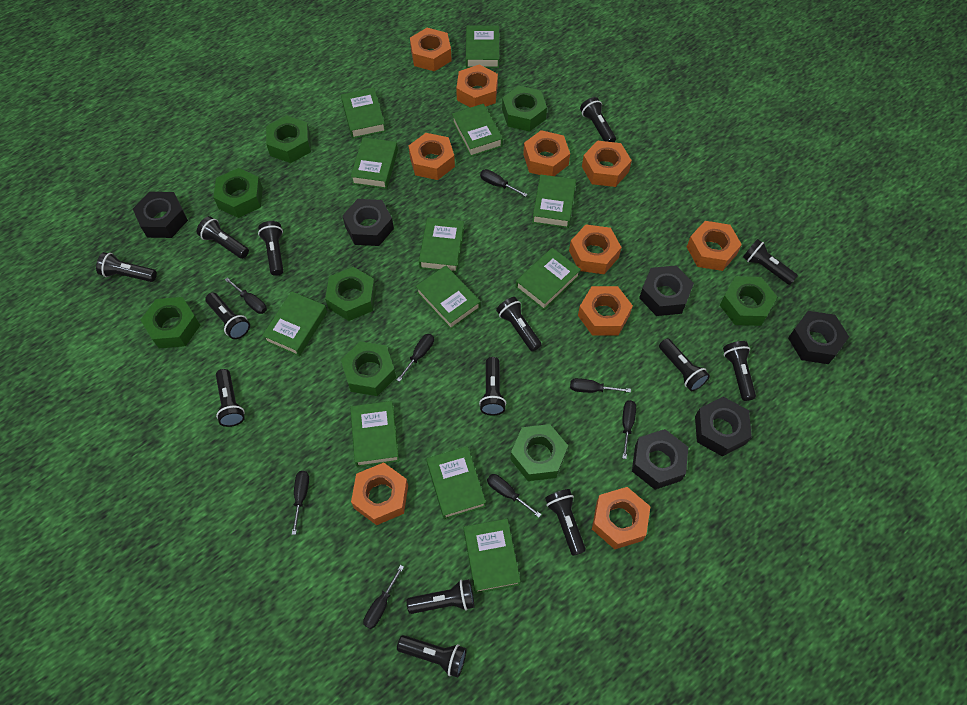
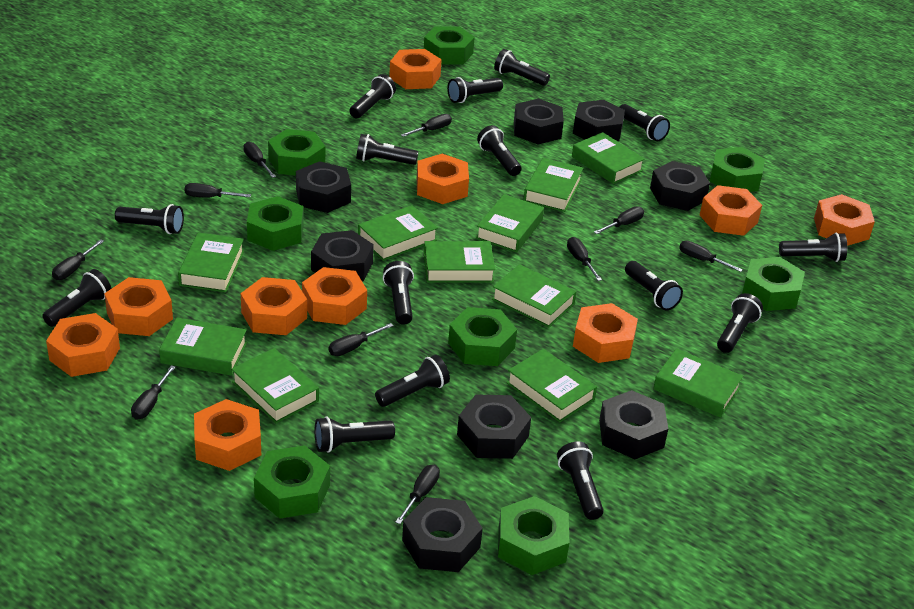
black flashlight: 14 -> 15
black nut: 6 -> 8
black screwdriver: 8 -> 10
green book: 12 -> 11

